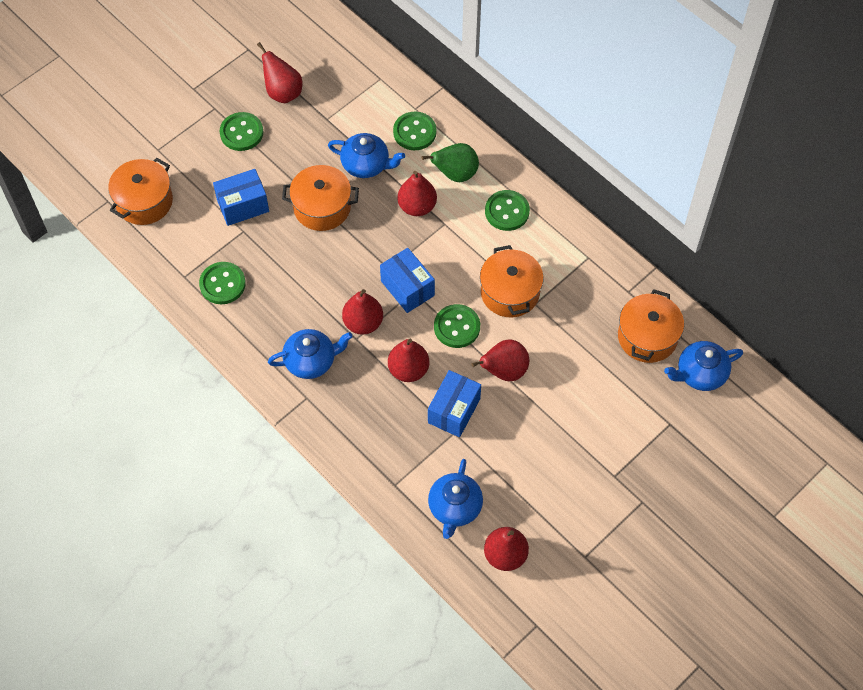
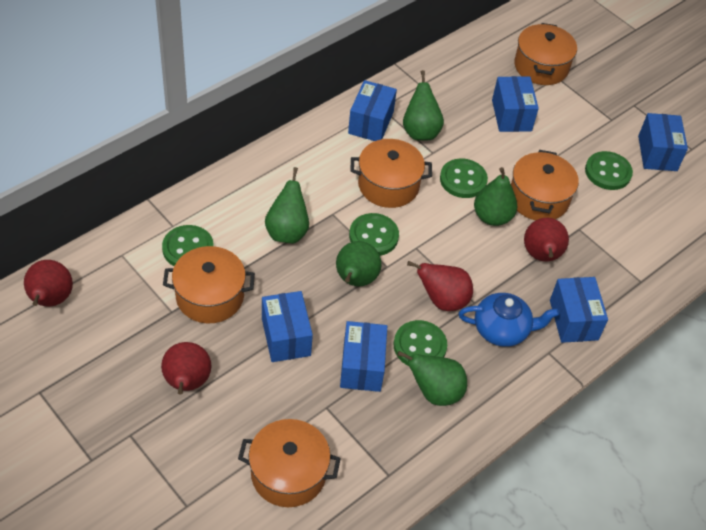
blue box: 3 -> 6
blue teapot: 4 -> 1
green pear: 1 -> 5
orange pot: 4 -> 5
red pear: 6 -> 4

